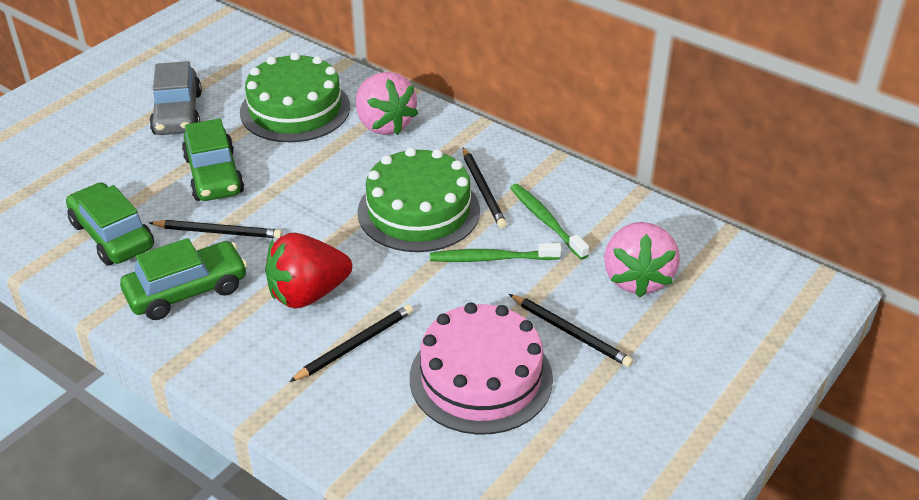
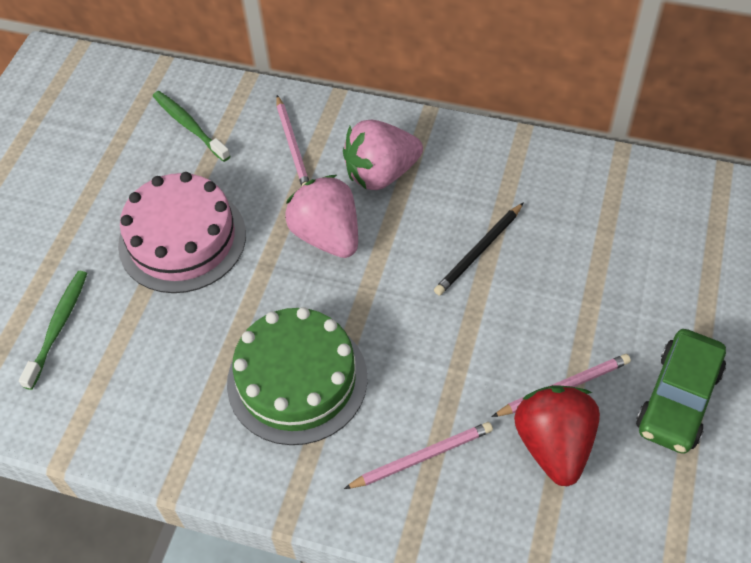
black pencil: 4 -> 1
green cake: 2 -> 1
green car: 3 -> 1
grey car: 1 -> 0
pink pencil: 0 -> 3

